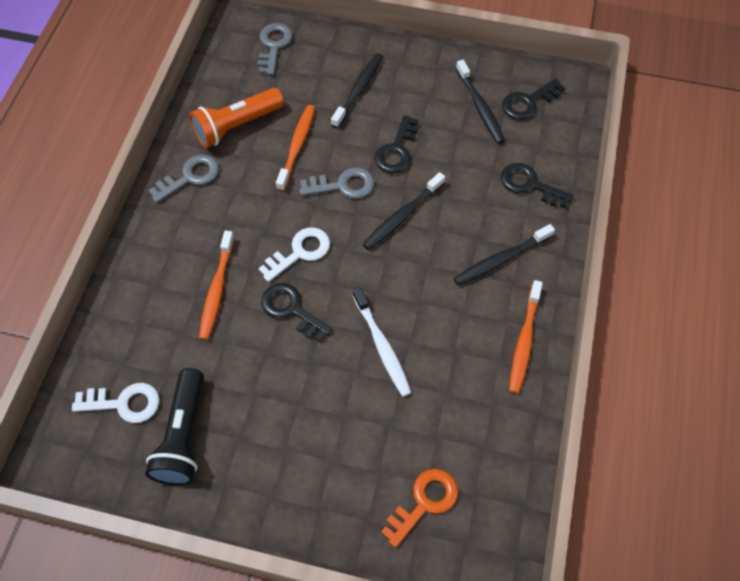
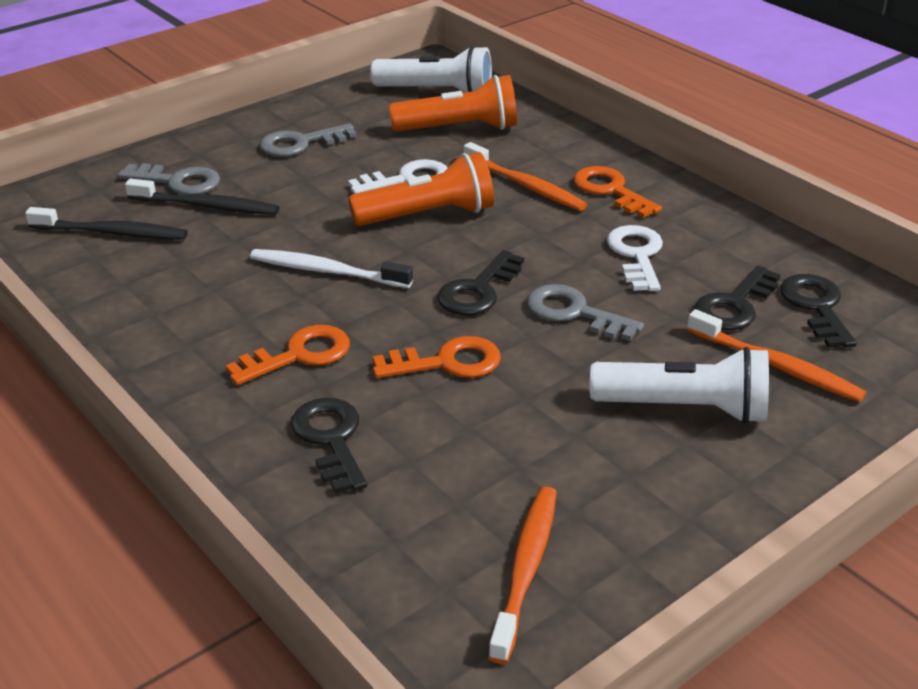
black flashlight: 1 -> 0
black toothbrush: 4 -> 2
orange flashlight: 1 -> 2
orange key: 1 -> 3
white flashlight: 0 -> 2

